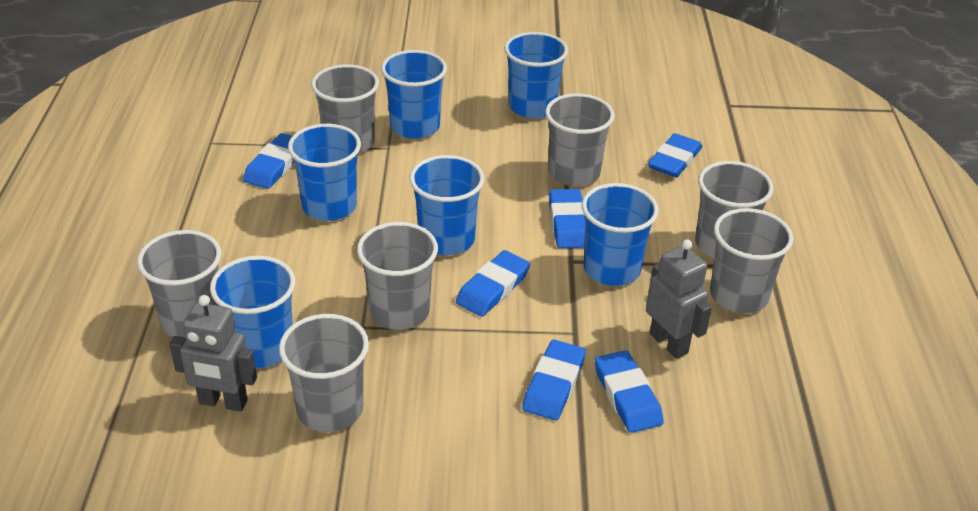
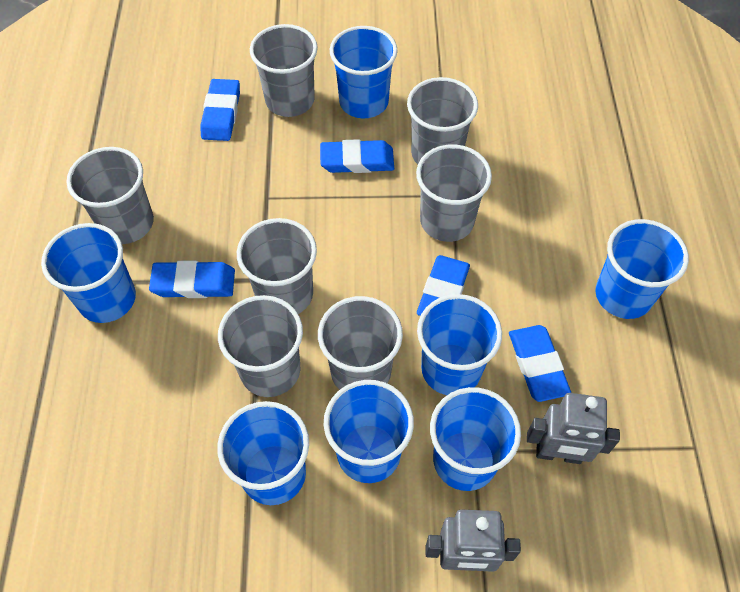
blue cup: 6 -> 7
blue eraser: 6 -> 5

